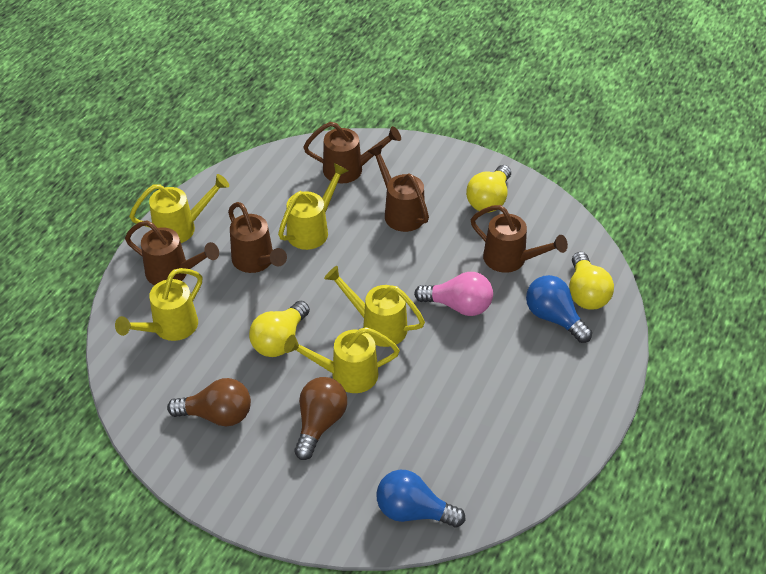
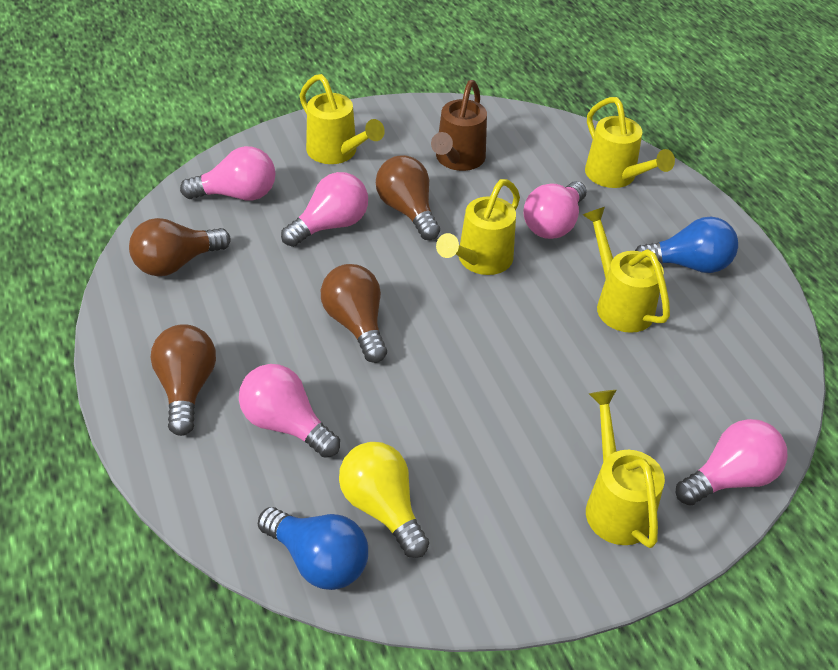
brown light bulb: 2 -> 4
brown watering can: 5 -> 1
pink light bulb: 1 -> 5
yellow light bulb: 3 -> 1

